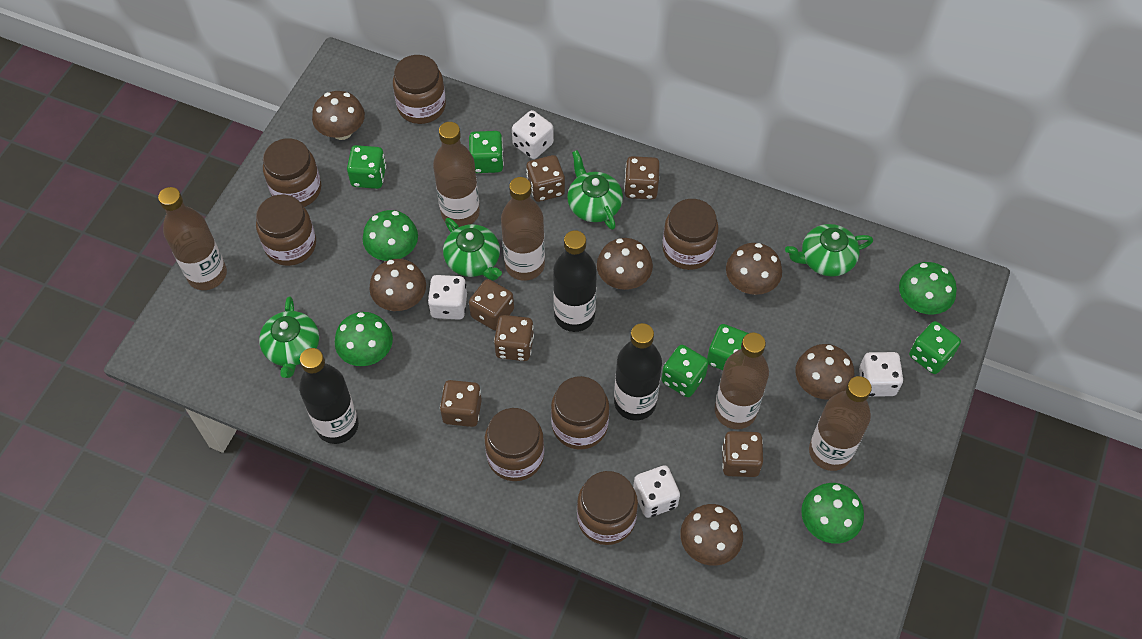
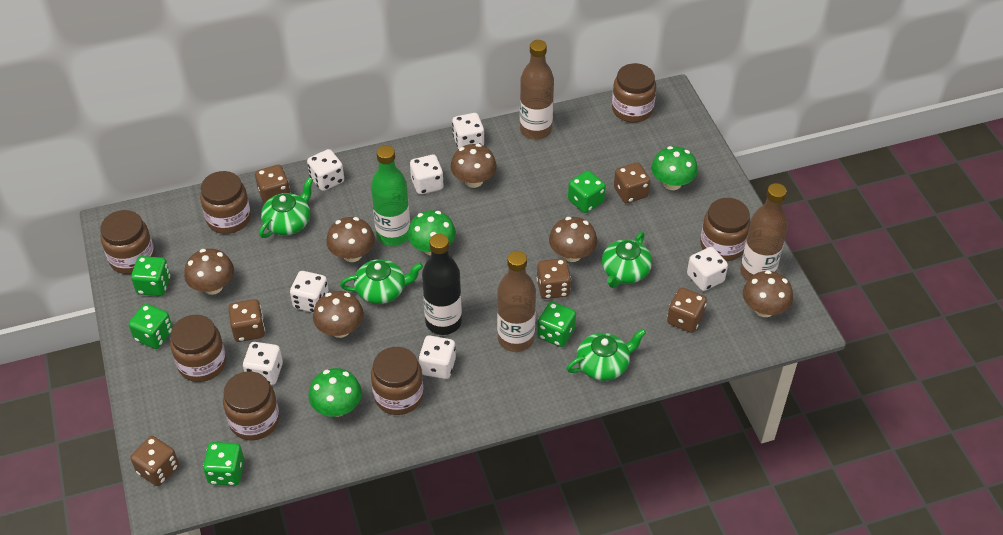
black bottle: 3 -> 1
brown bottle: 5 -> 3
green bottle: 0 -> 1
green mushroom: 4 -> 3
white dice: 4 -> 7

